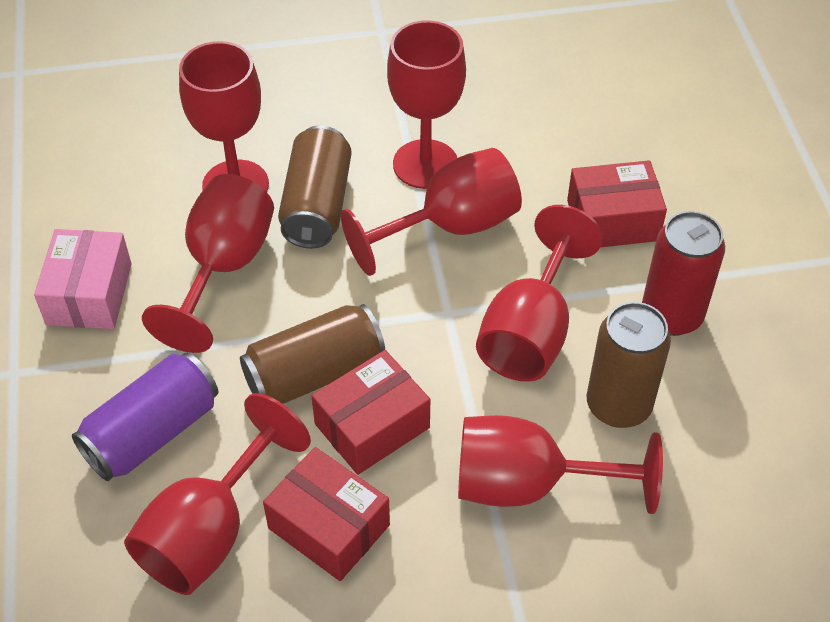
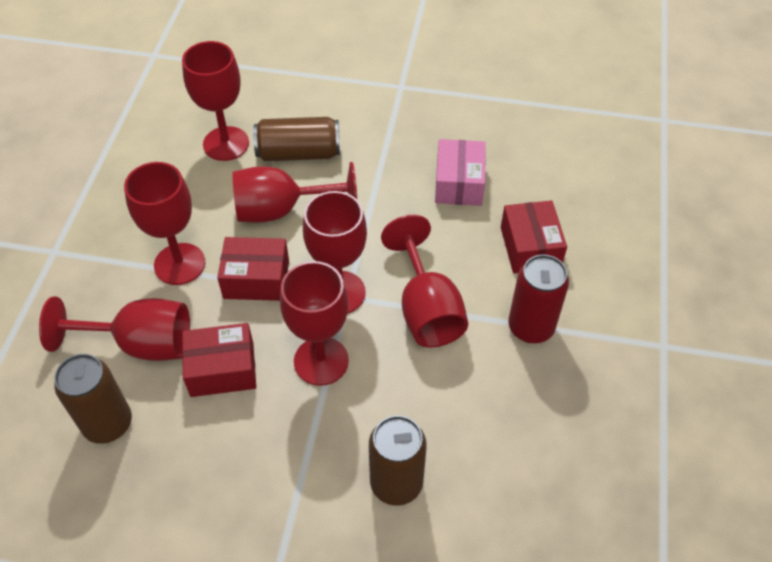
purple can: 1 -> 0

